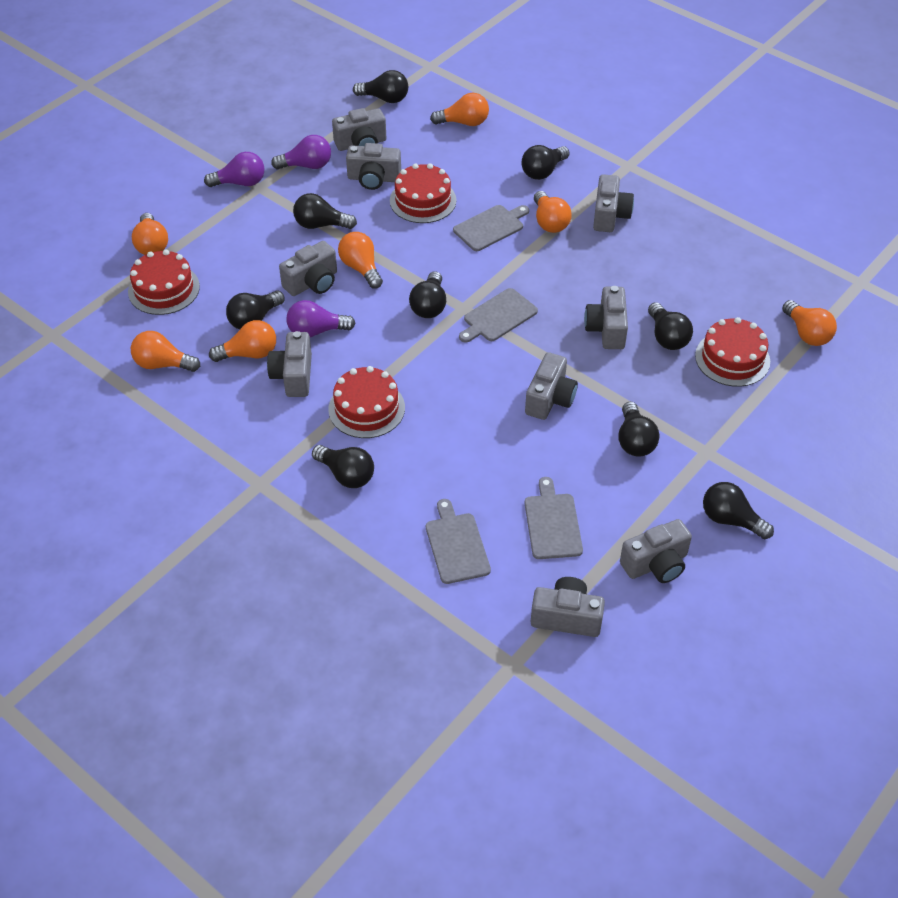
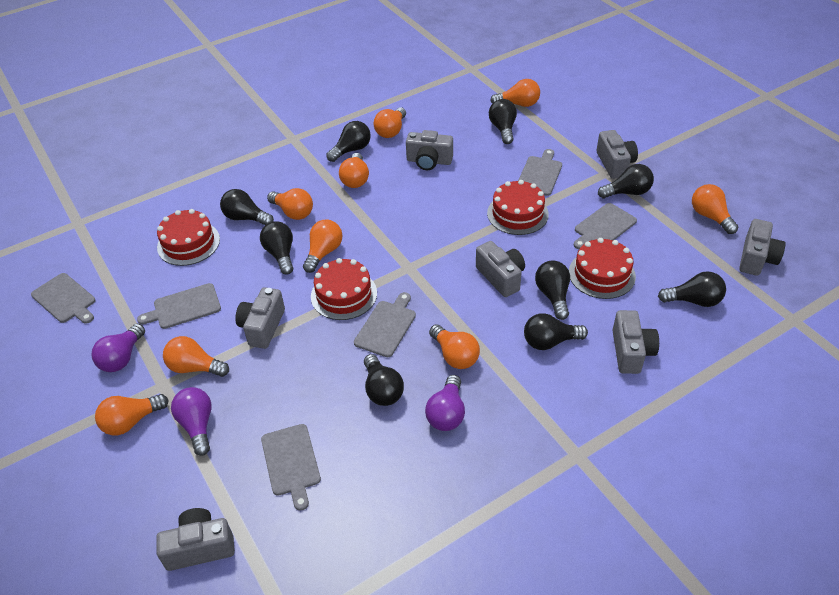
grey camera: 9 -> 7
grey cutting board: 4 -> 6
orange light bulb: 7 -> 9

